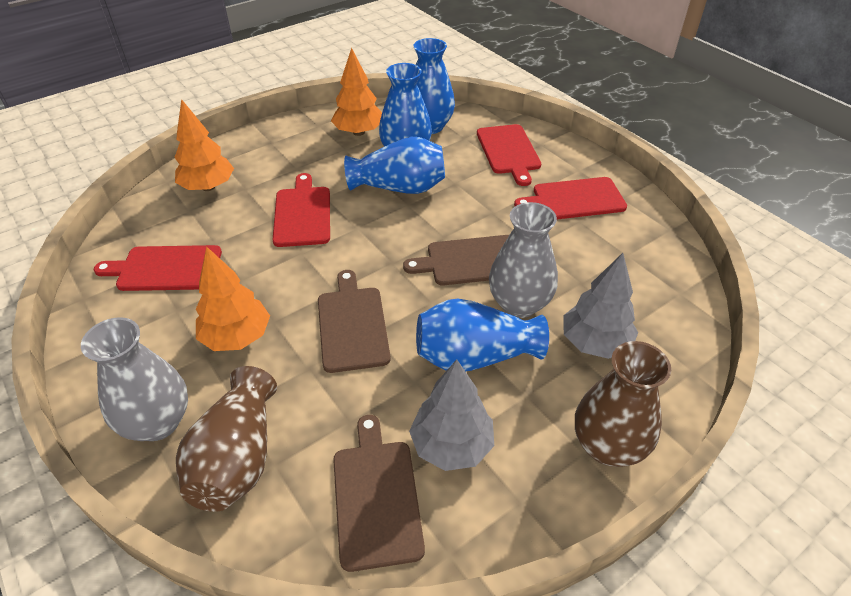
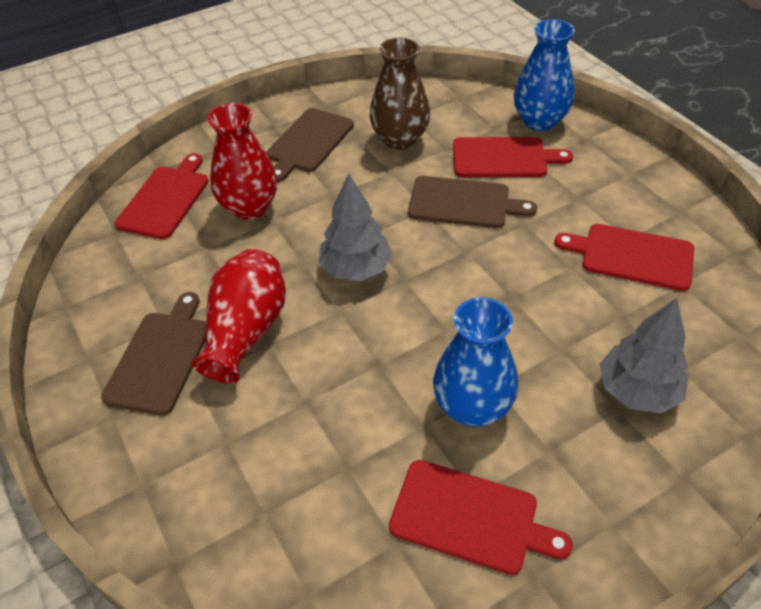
blue vase: 4 -> 2
brown vase: 2 -> 1
grey vase: 2 -> 0
orange tree: 3 -> 0
red vase: 0 -> 2

